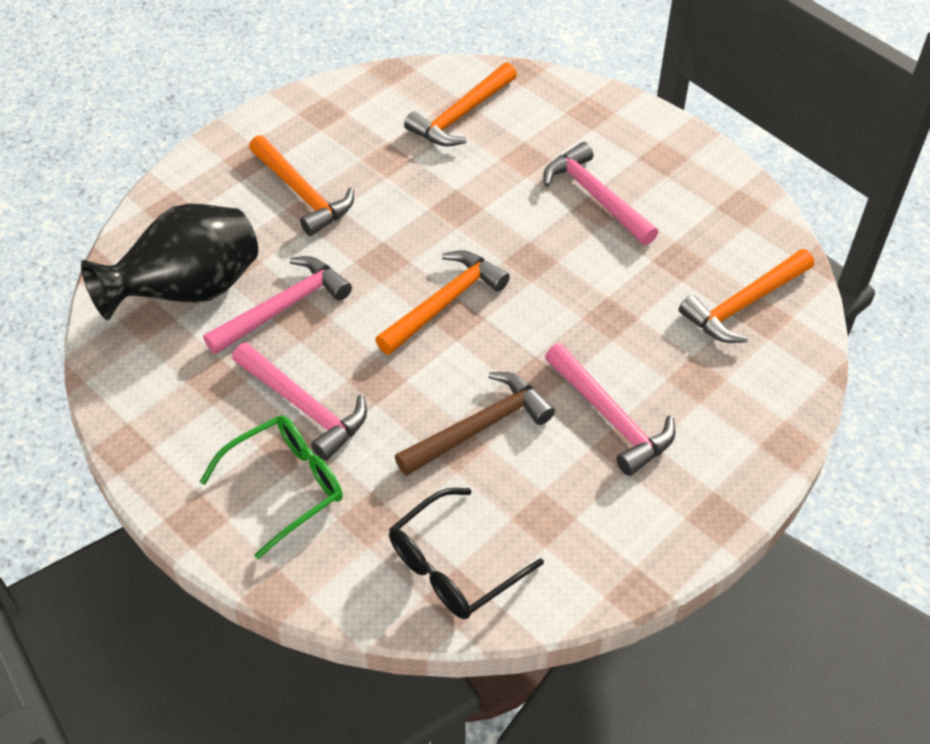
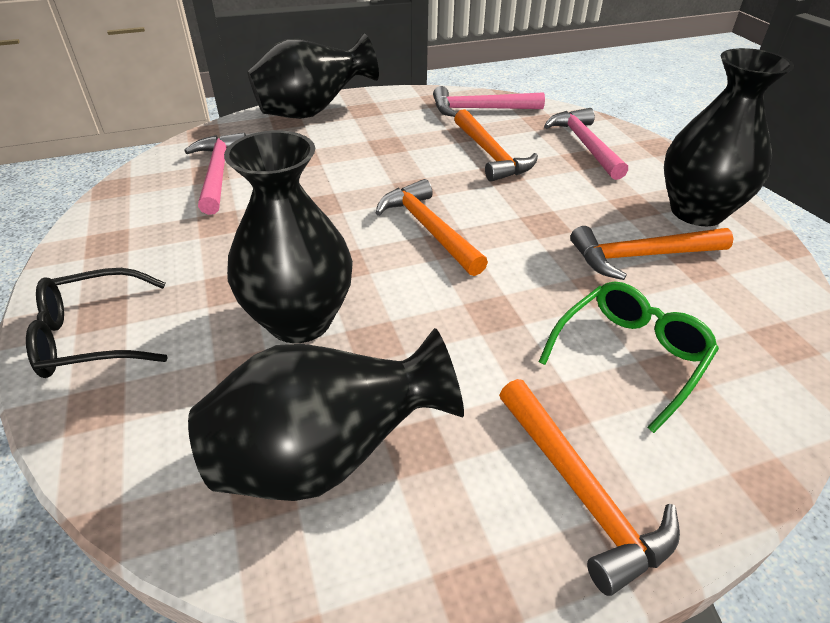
black vase: 1 -> 4
brown hammer: 1 -> 0
pink hammer: 4 -> 3

